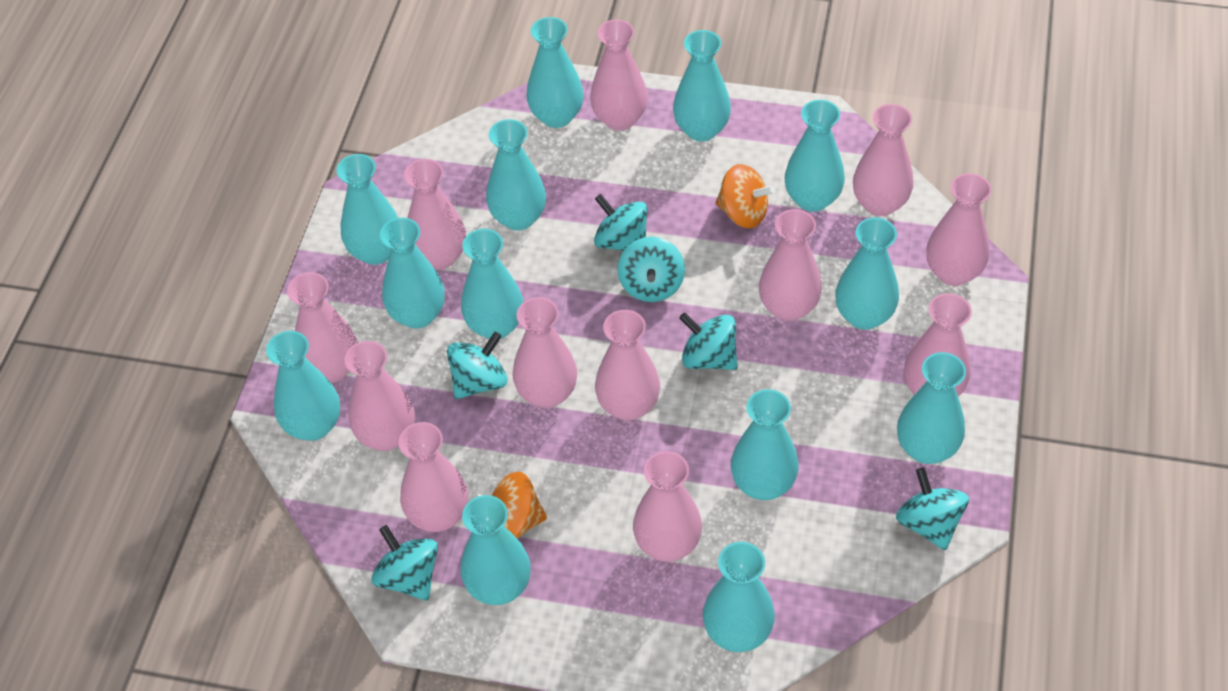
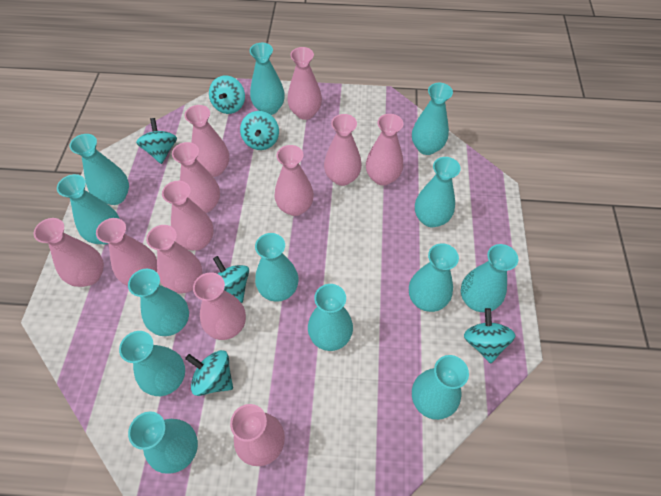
orange spinning top: 2 -> 0

